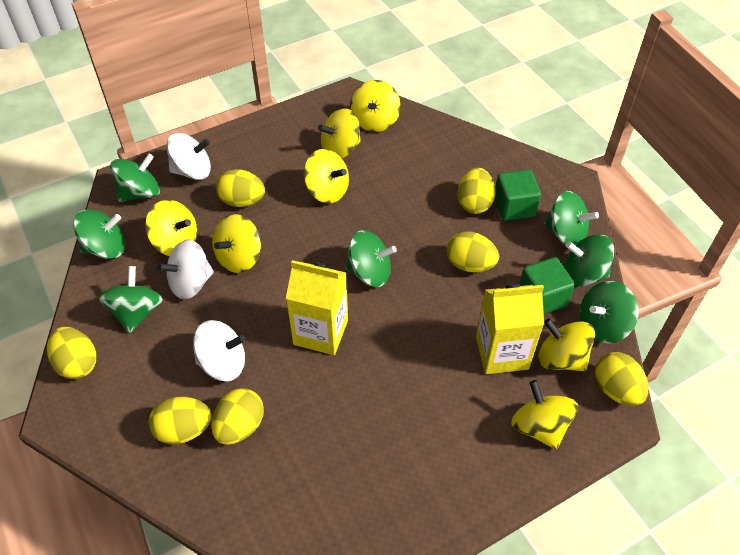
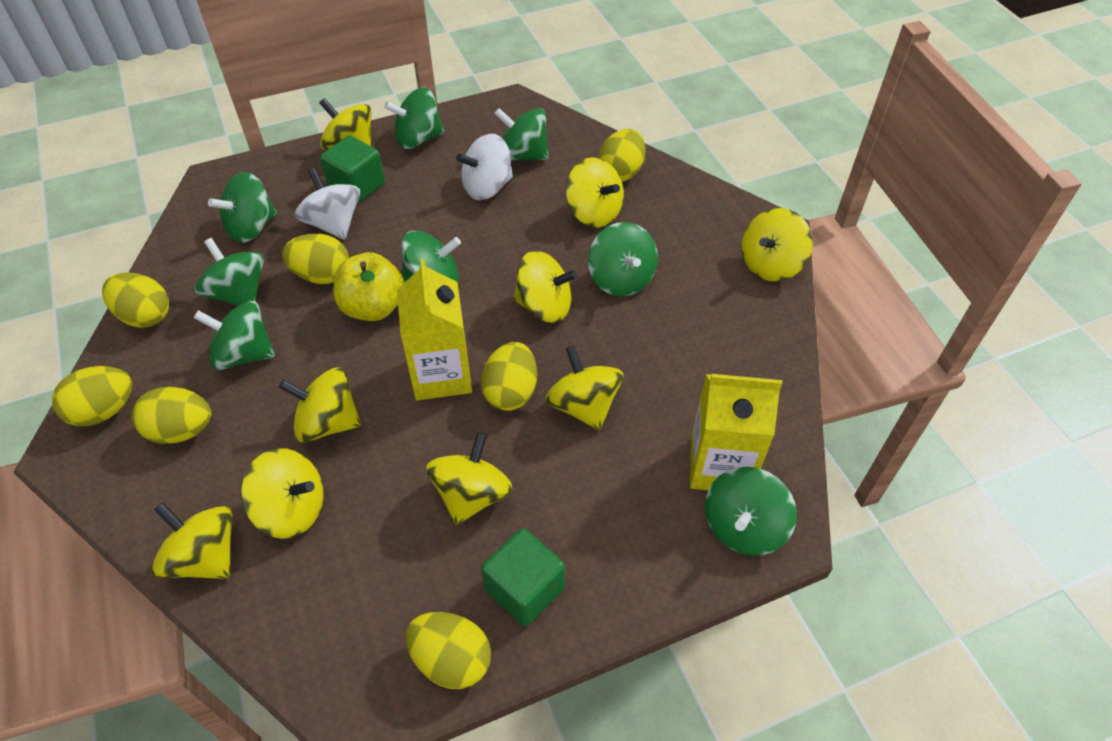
green spinning top: 7 -> 8
white spinning top: 3 -> 2
yellow apple: 0 -> 1
yellow spinning top: 7 -> 9

